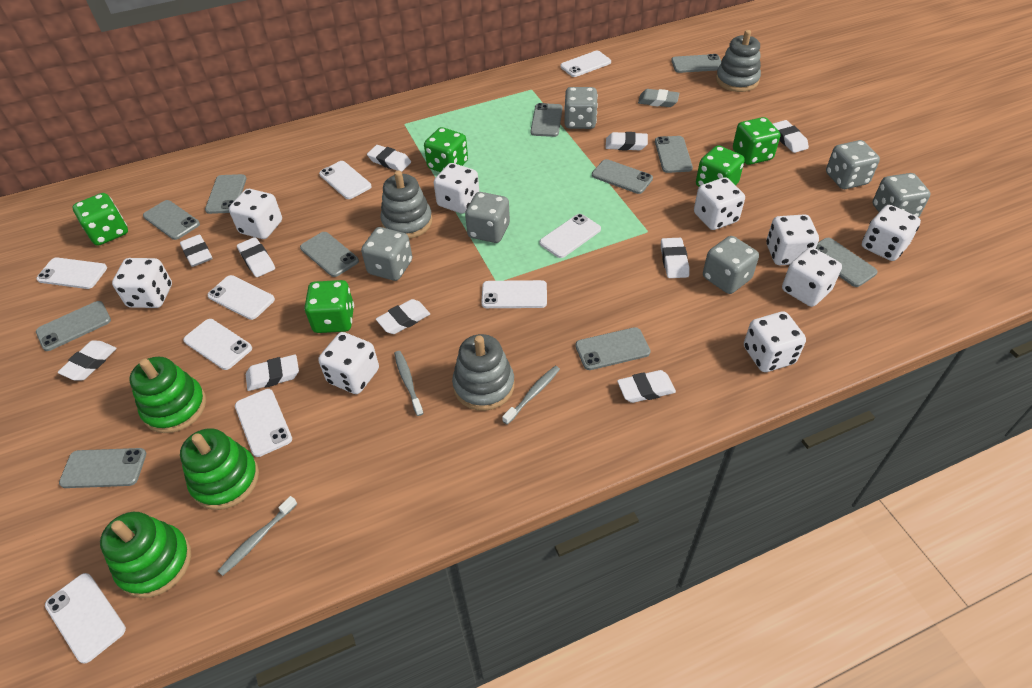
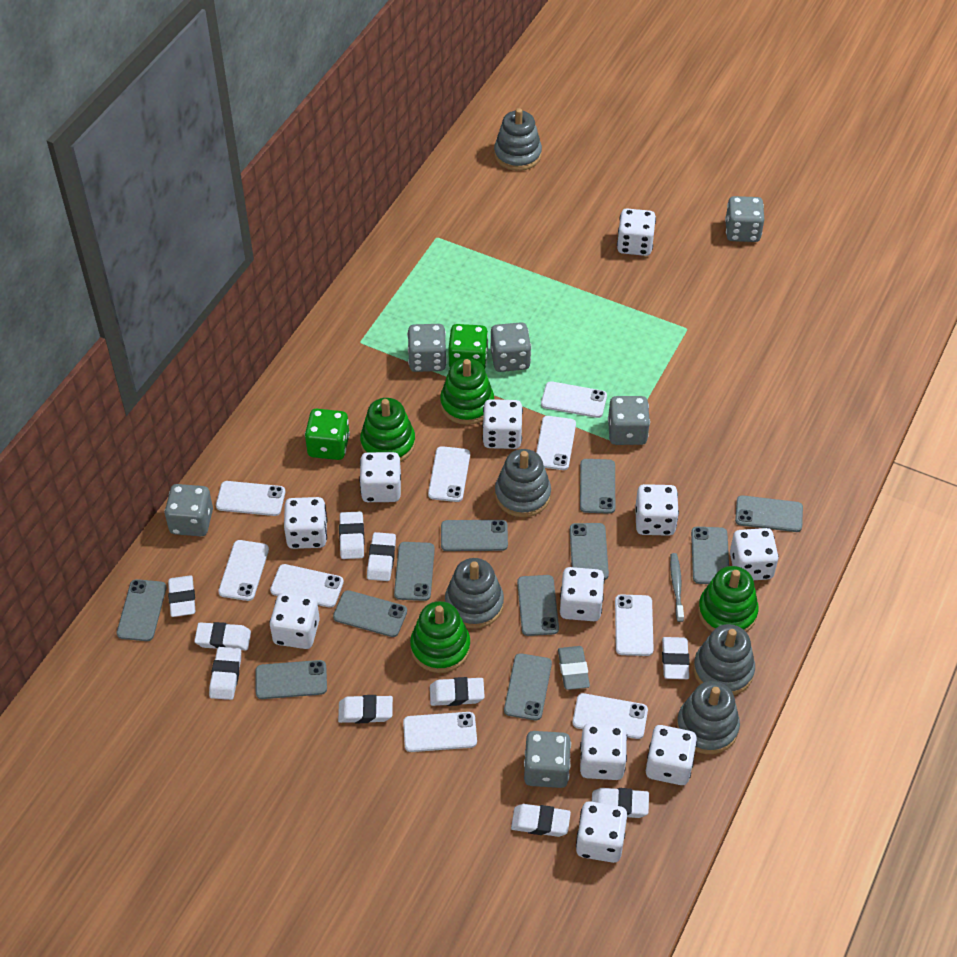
green dice: 5 -> 2
green stacking toy: 3 -> 4
grey stacking toy: 3 -> 5
grey toothbrush: 3 -> 1
white dice: 9 -> 11

